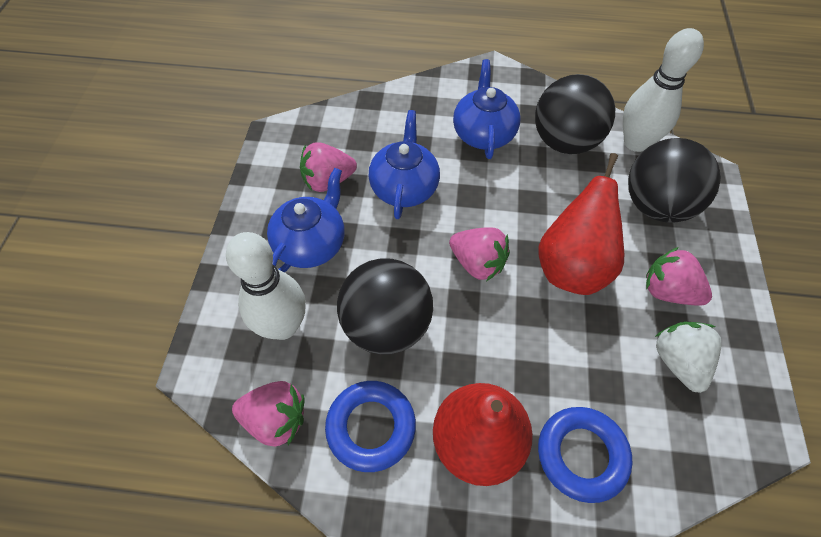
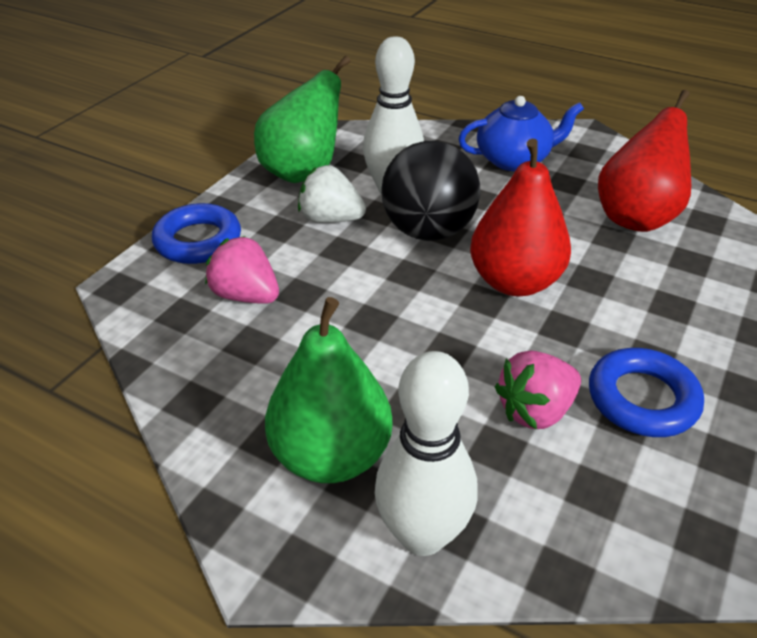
black ball: 3 -> 1
blue teapot: 3 -> 1
green pear: 0 -> 2
pink strawberry: 4 -> 2

